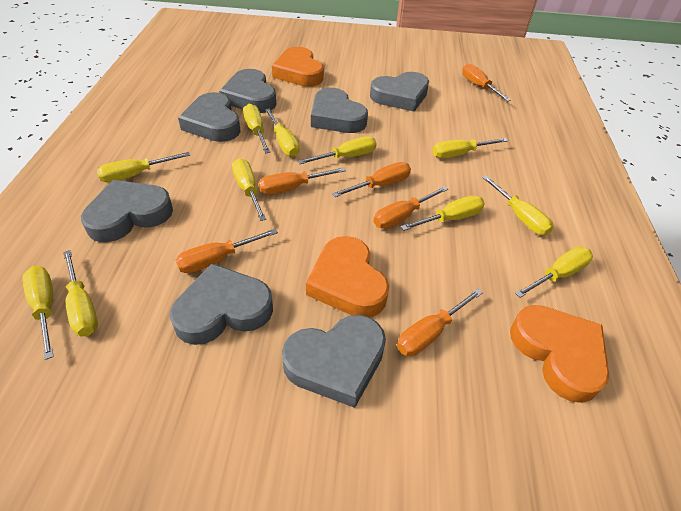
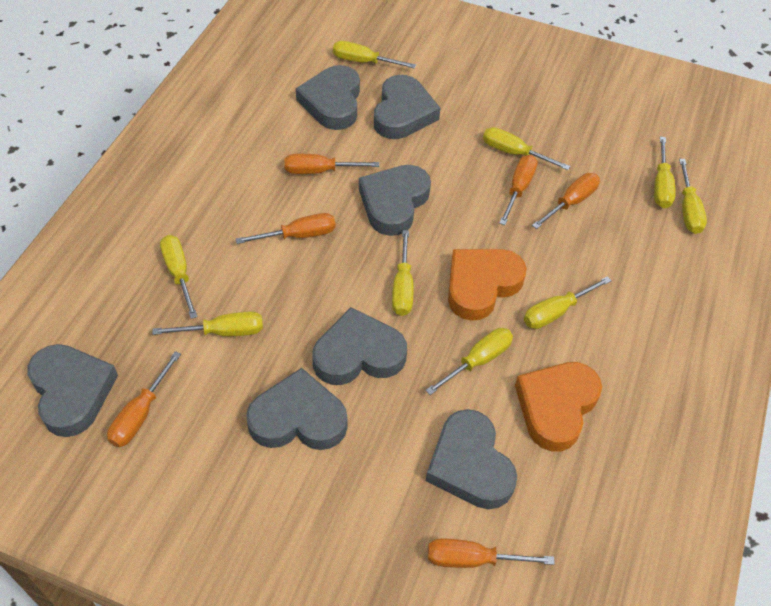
orange heart: 3 -> 2
yellow screwdriver: 11 -> 9

